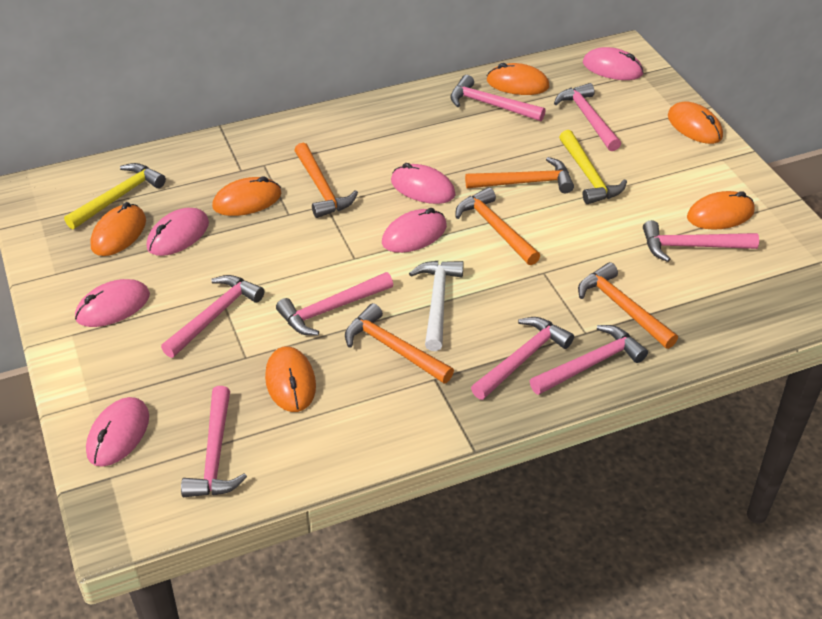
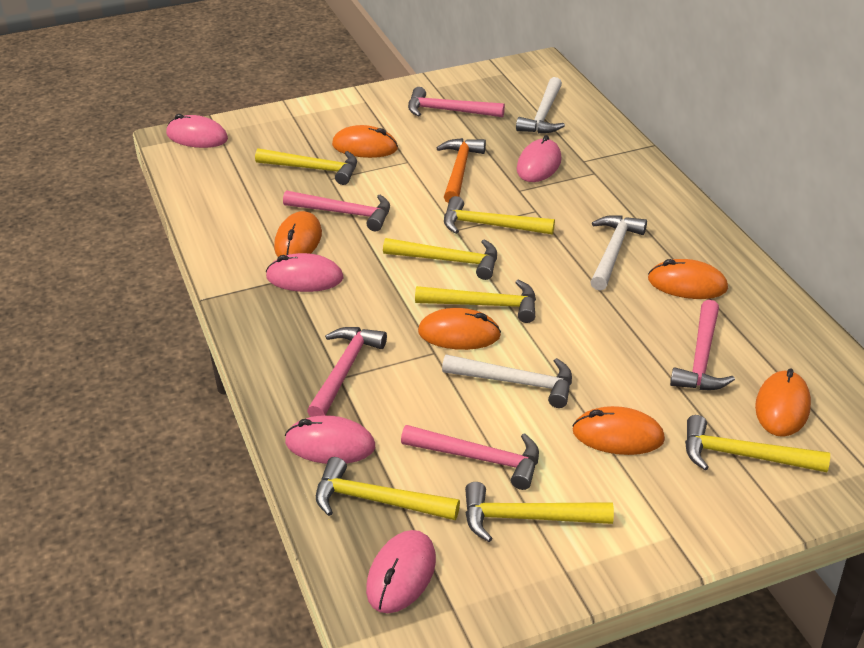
orange hammer: 5 -> 1
pink hammer: 8 -> 5
pink mouse: 6 -> 5
white hammer: 1 -> 3
yellow hammer: 2 -> 7

